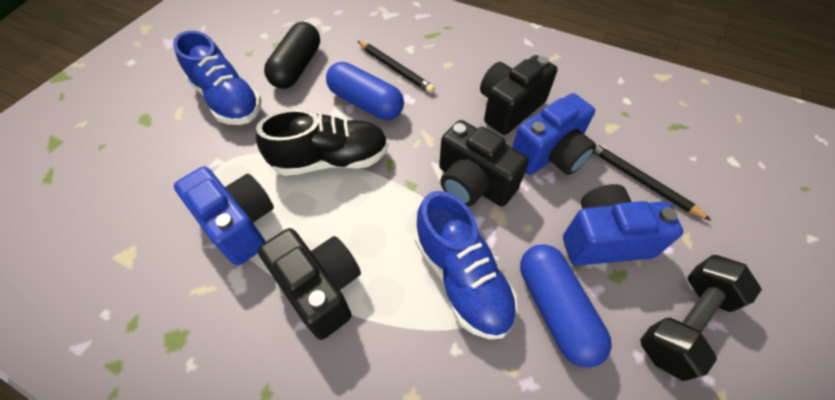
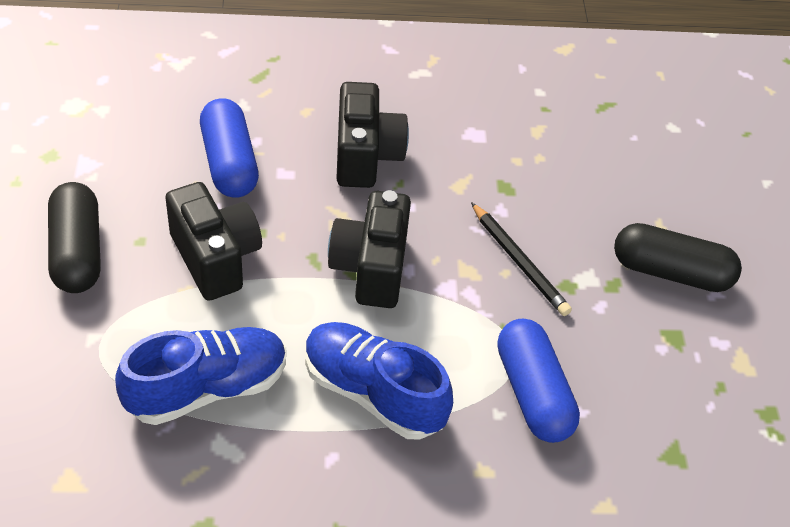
black capsule: 1 -> 2
black dumbbell: 1 -> 0
black pencil: 2 -> 1
black shoe: 1 -> 0
blue camera: 3 -> 0

